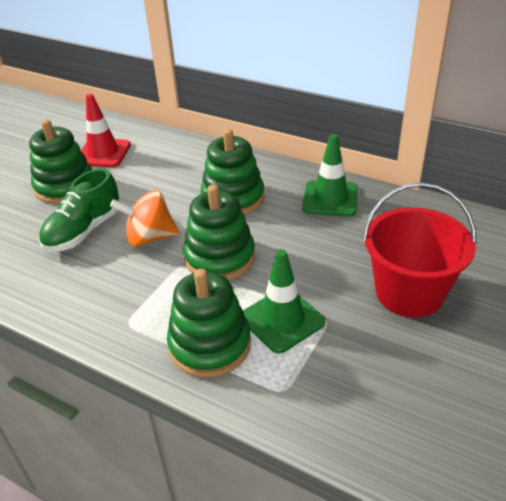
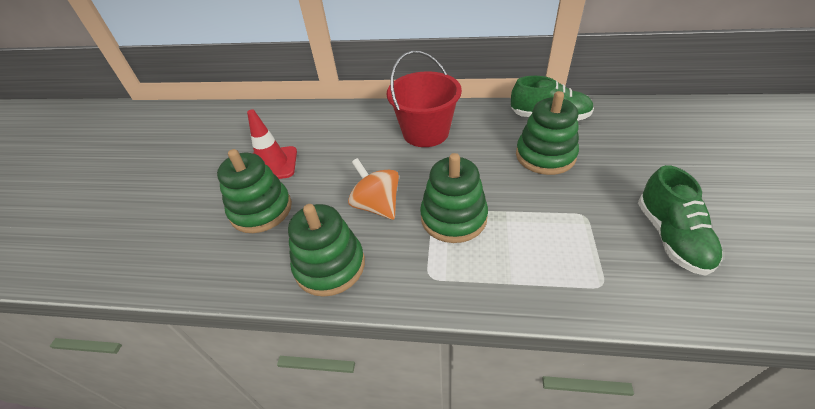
green shoe: 1 -> 2
green traffic cone: 2 -> 0

